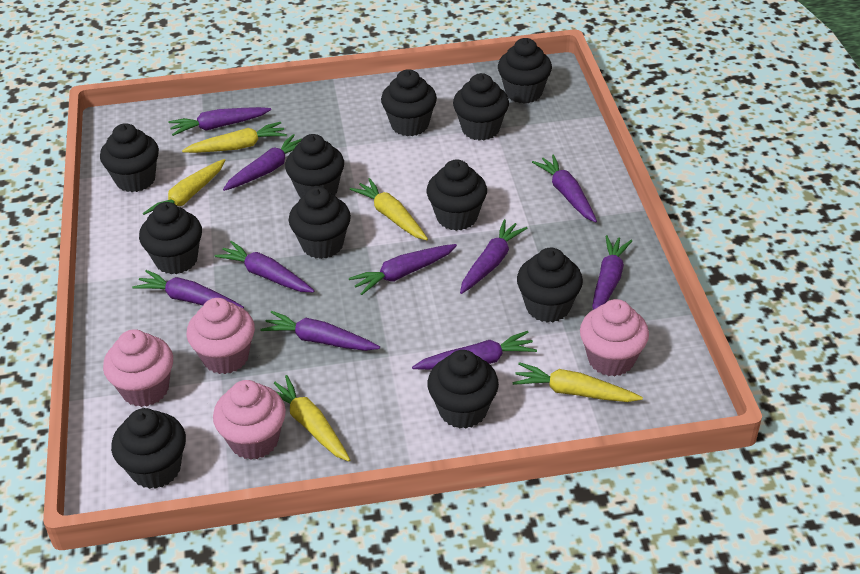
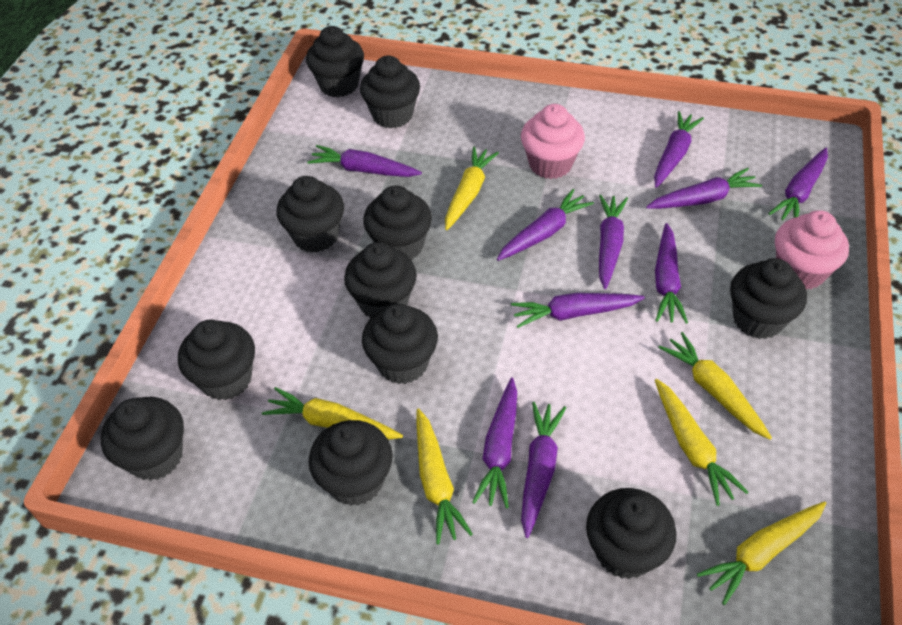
pink cupcake: 4 -> 2
yellow carrot: 5 -> 6

